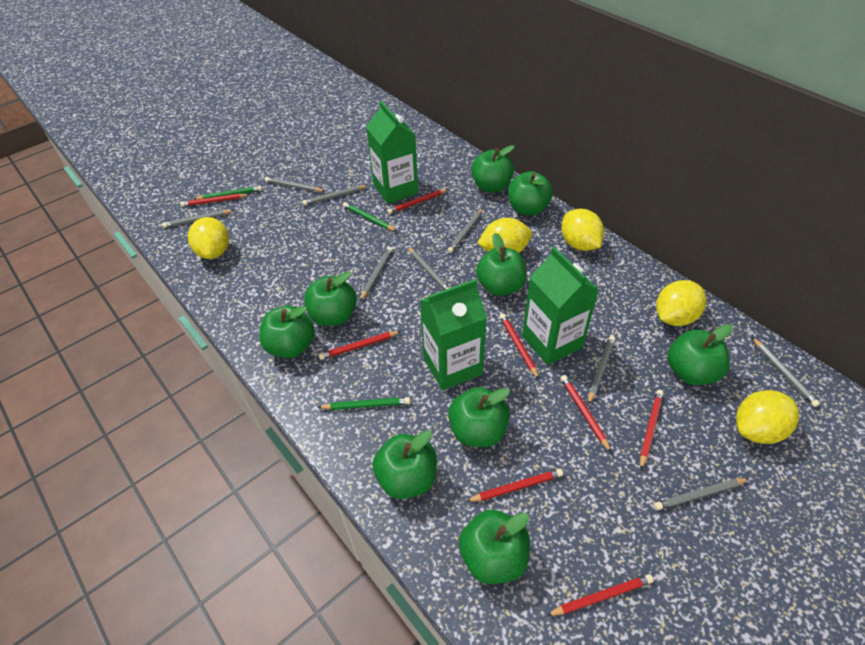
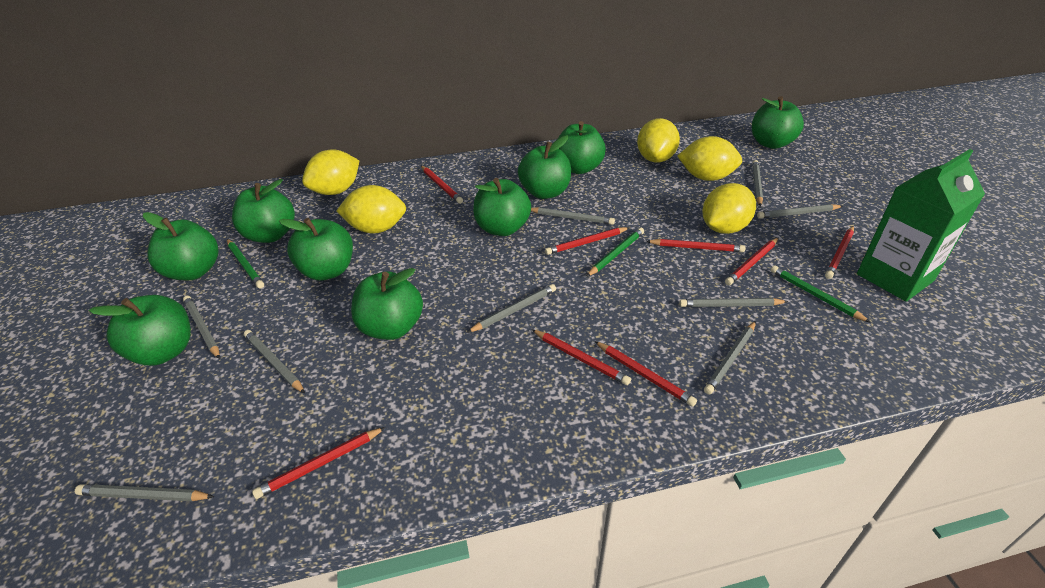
green carton: 3 -> 1

